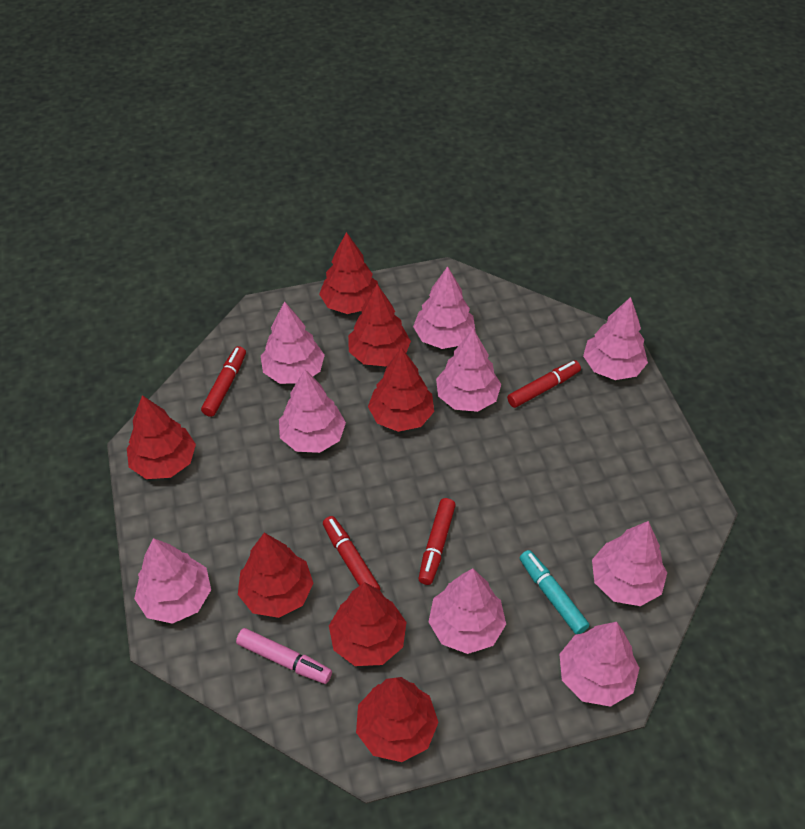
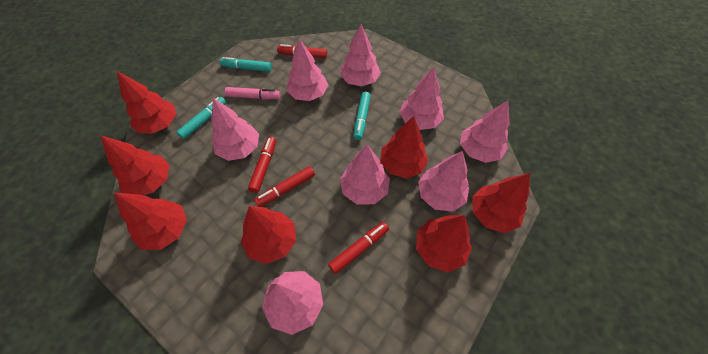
pink tree: 9 -> 8
turquoise marker: 1 -> 3

